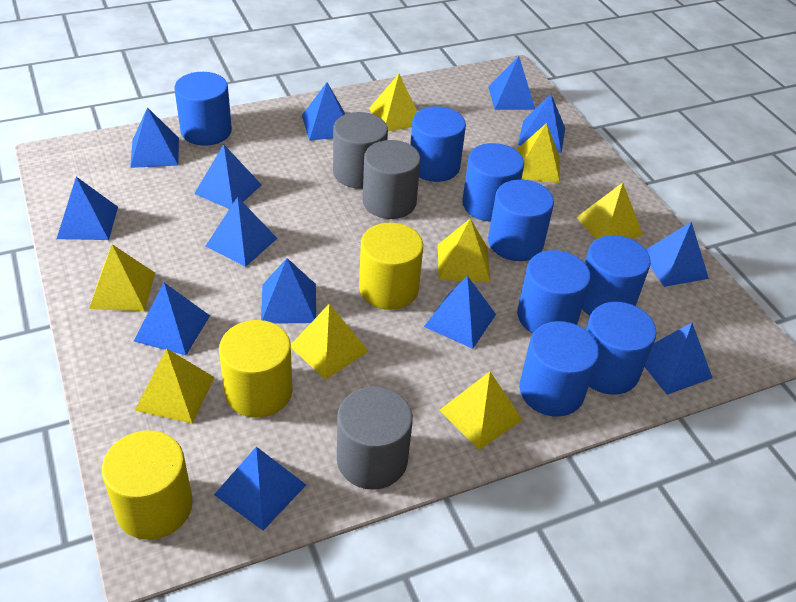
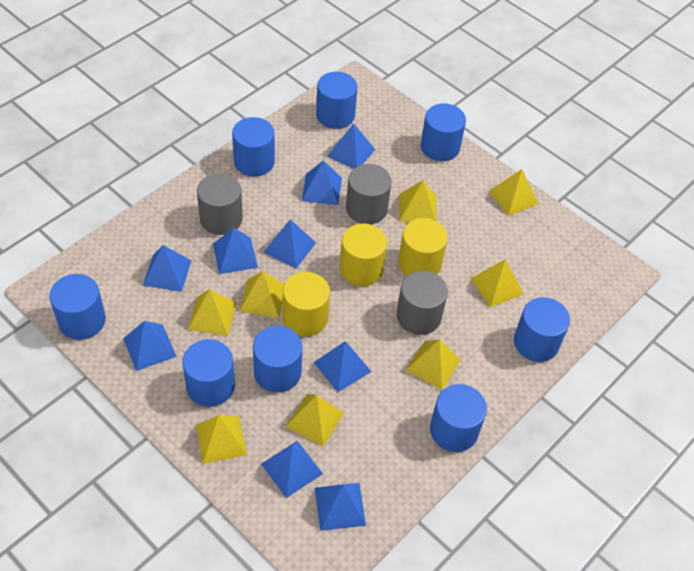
blue pyramid: 13 -> 9

